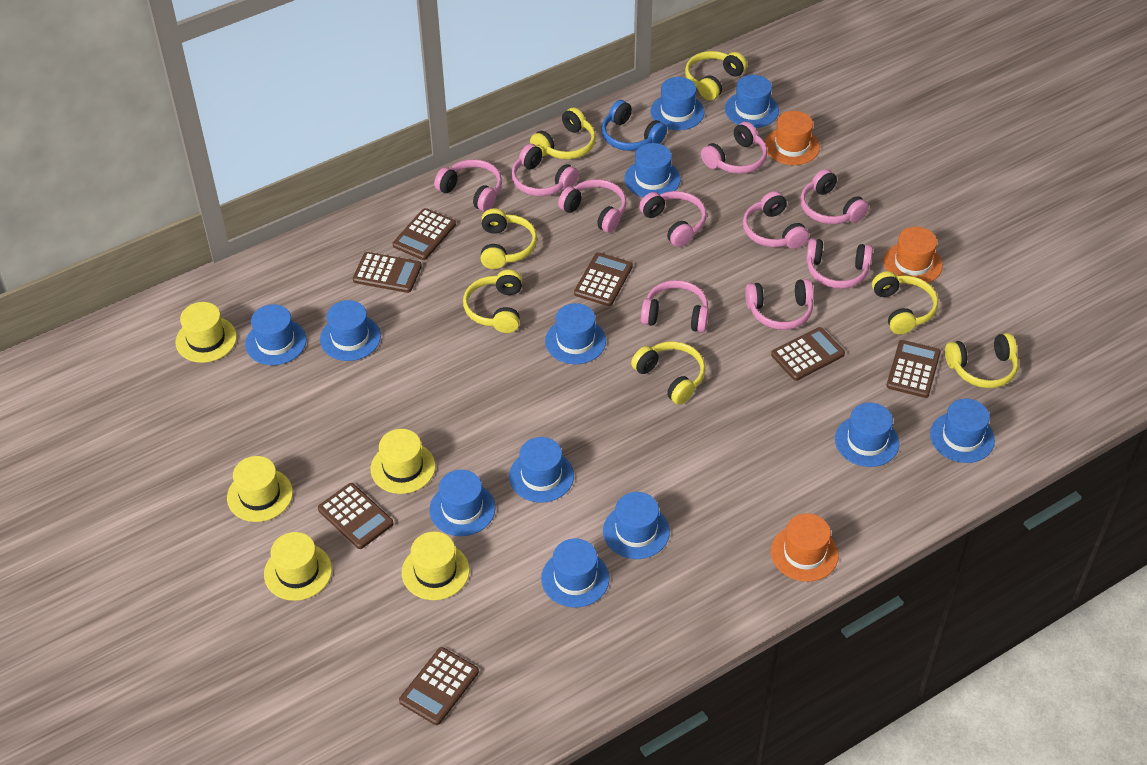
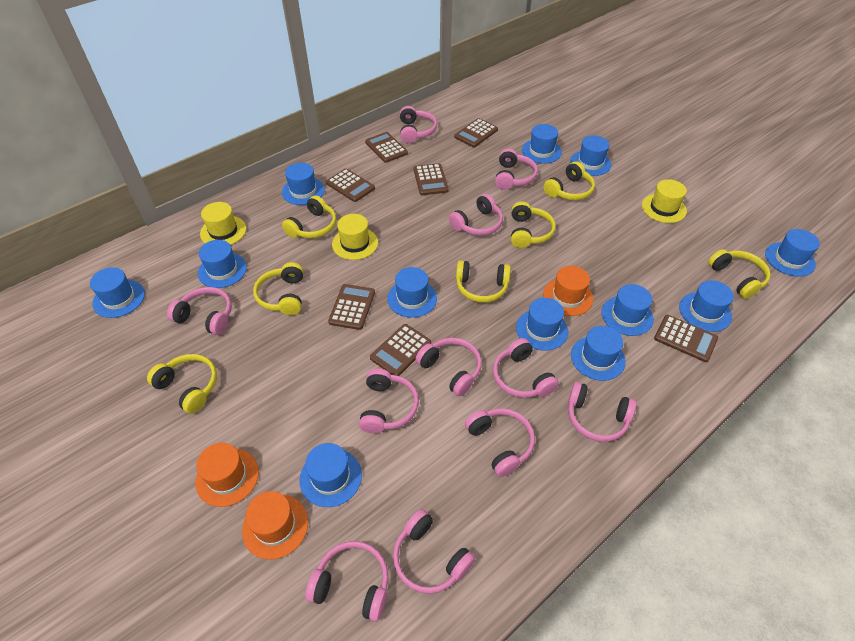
blue headphones: 1 -> 0
pink headphones: 10 -> 11
yellow hat: 5 -> 3

